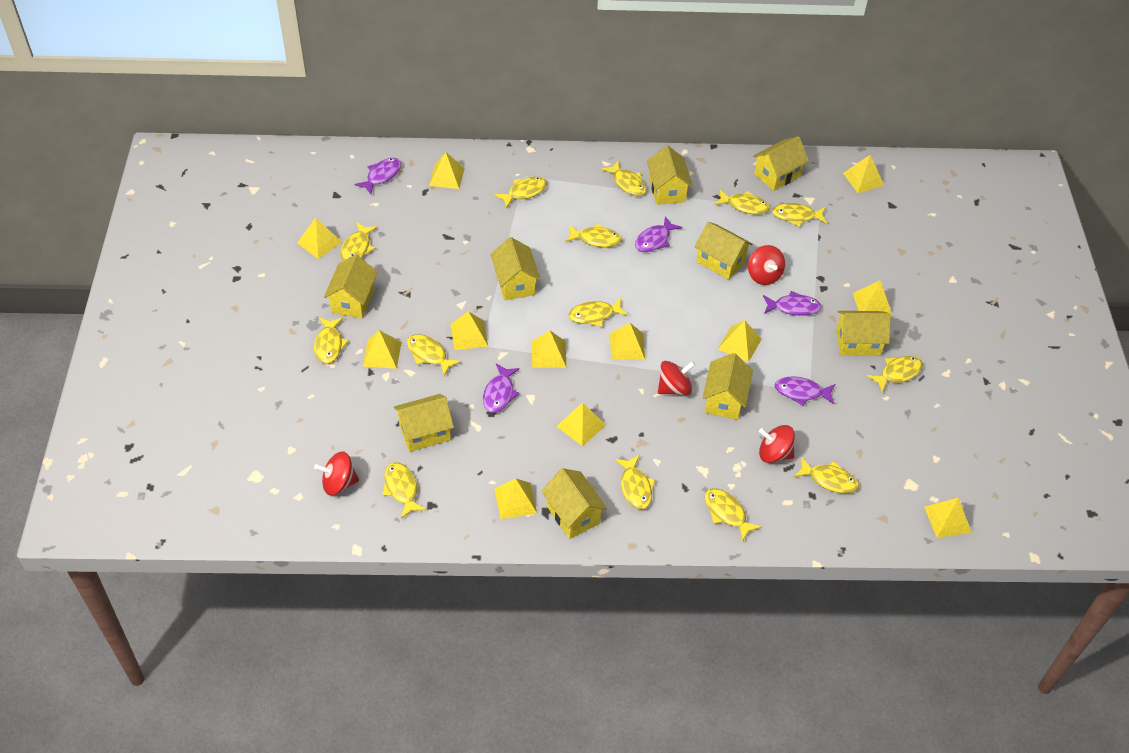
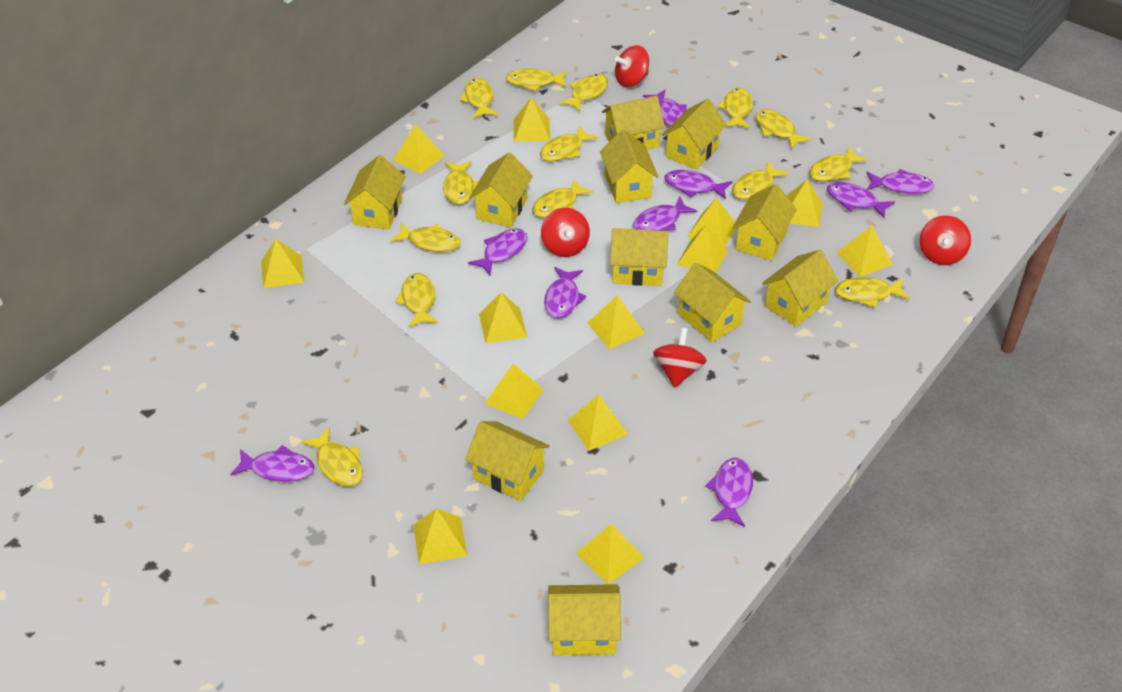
purple fish: 5 -> 9
yellow house: 9 -> 11
yellow pyramid: 12 -> 13

